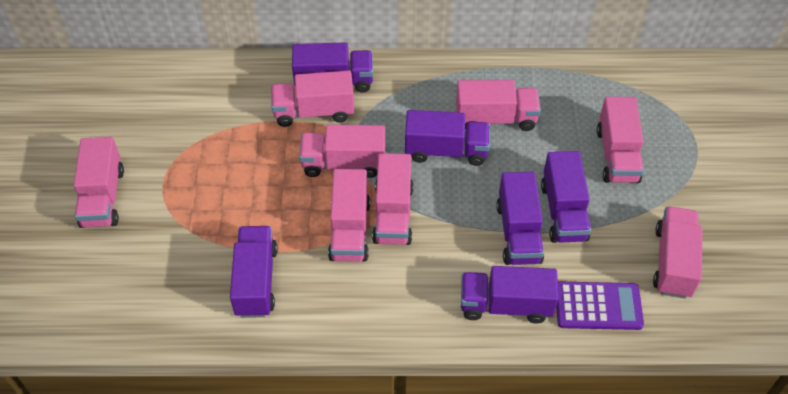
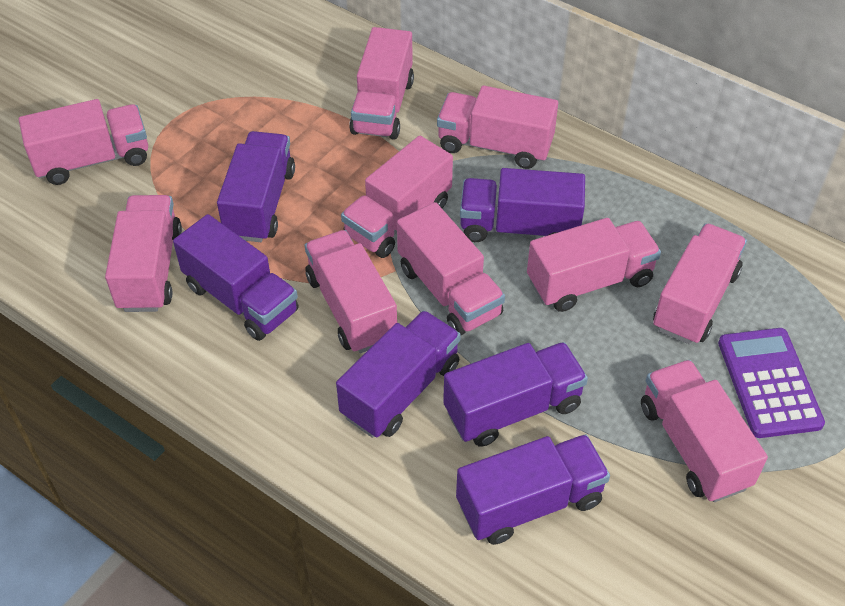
pink truck: 8 -> 10

